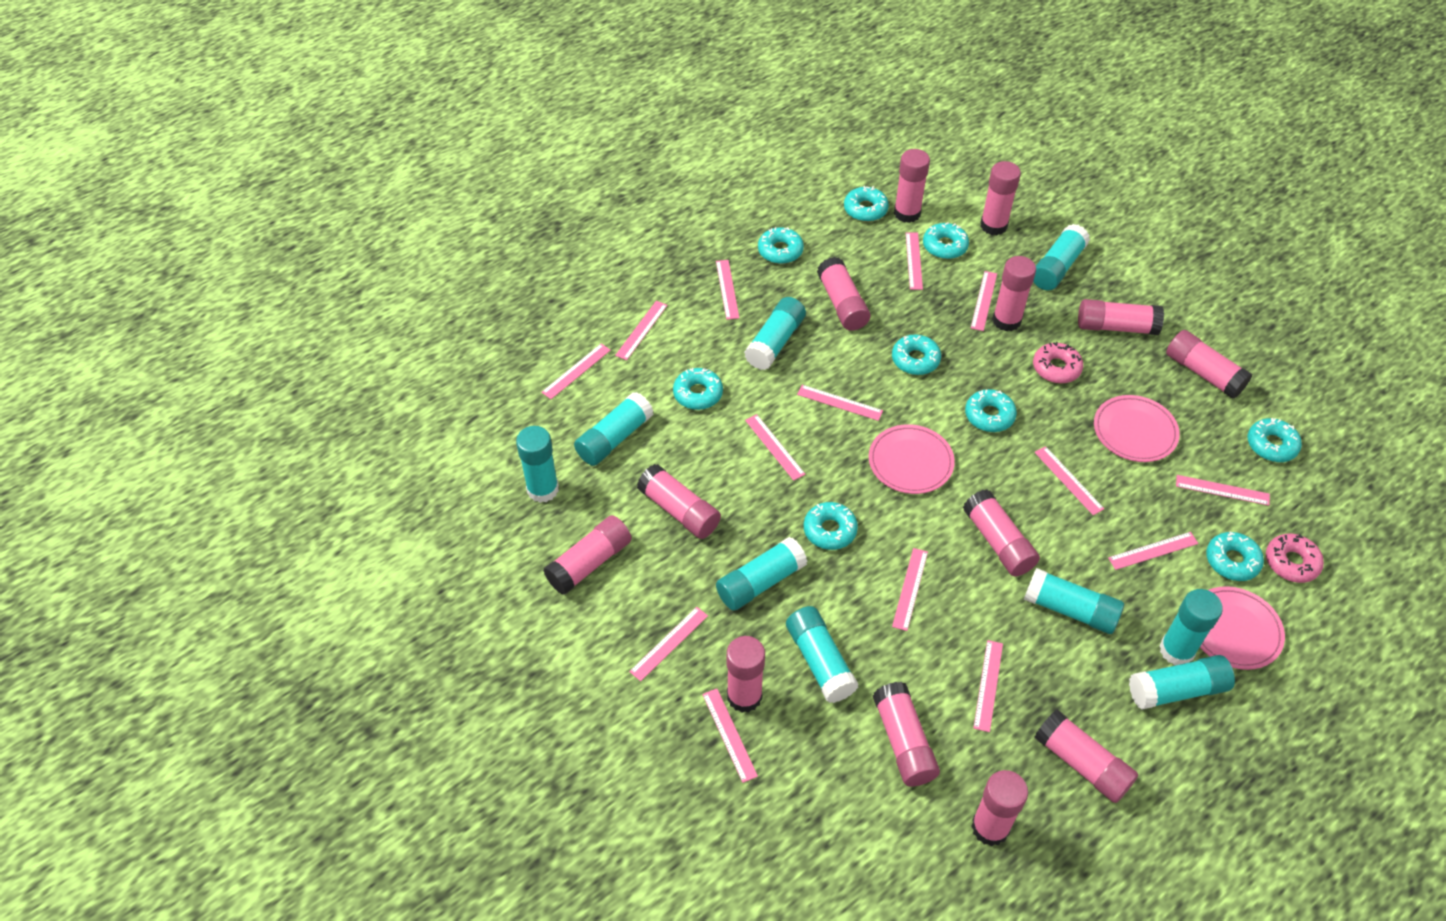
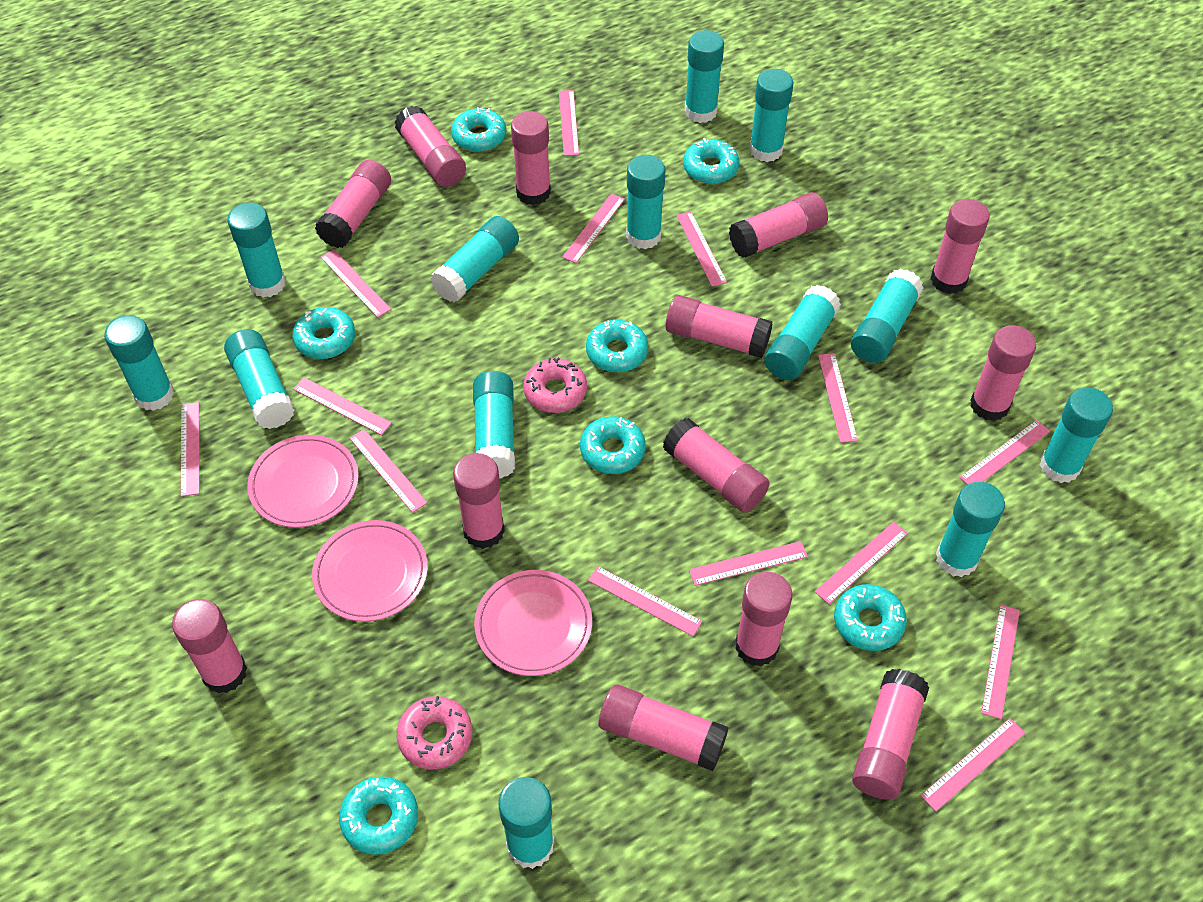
turquoise donut: 9 -> 7
turquoise glue stick: 9 -> 13

